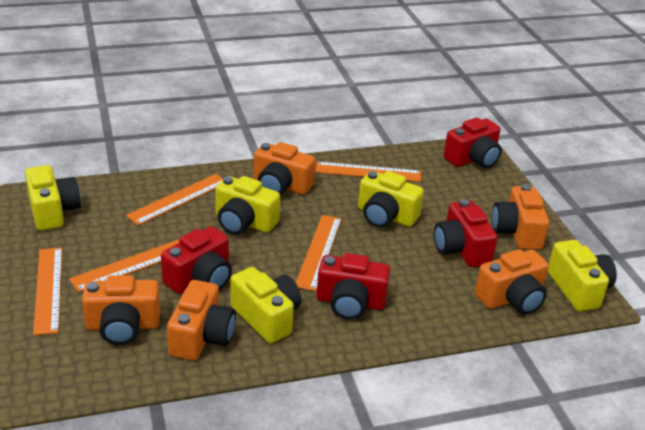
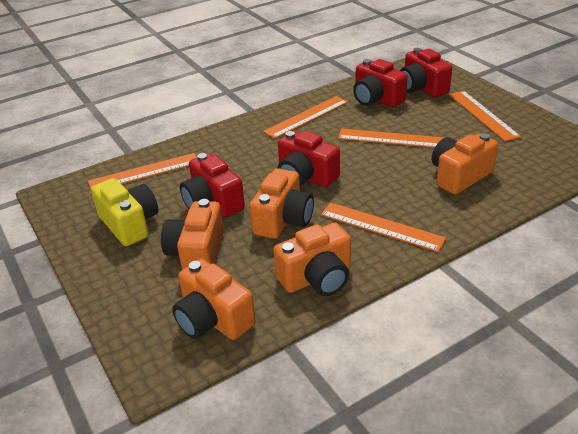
yellow camera: 5 -> 1

